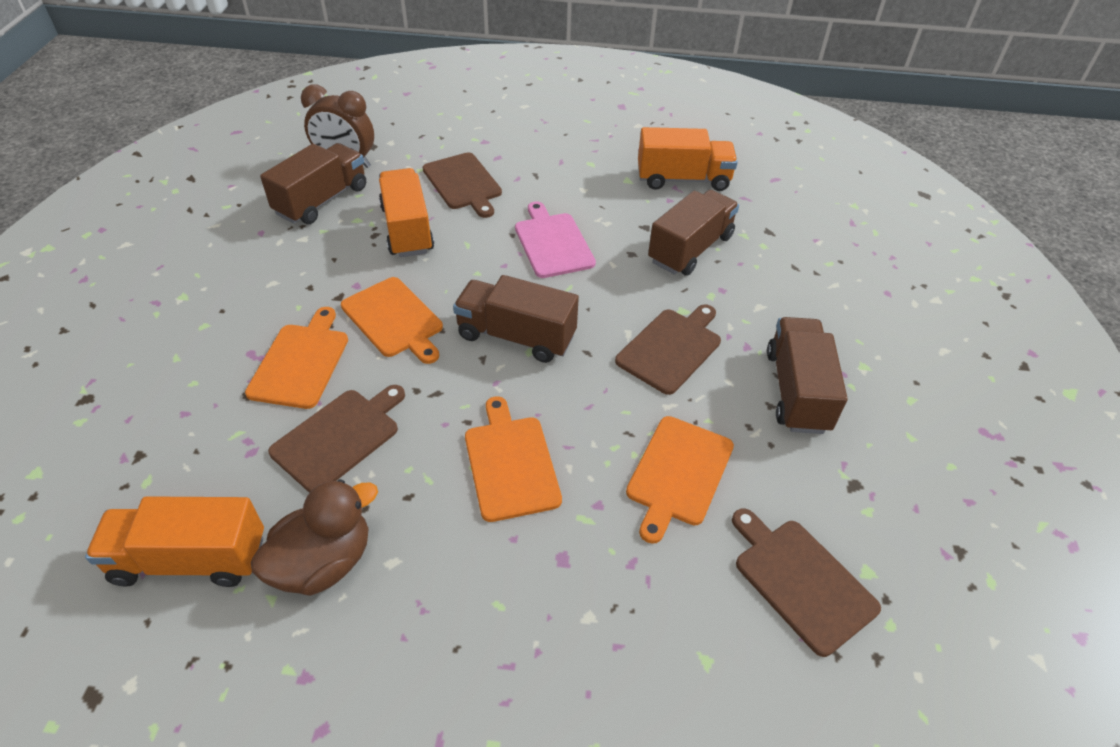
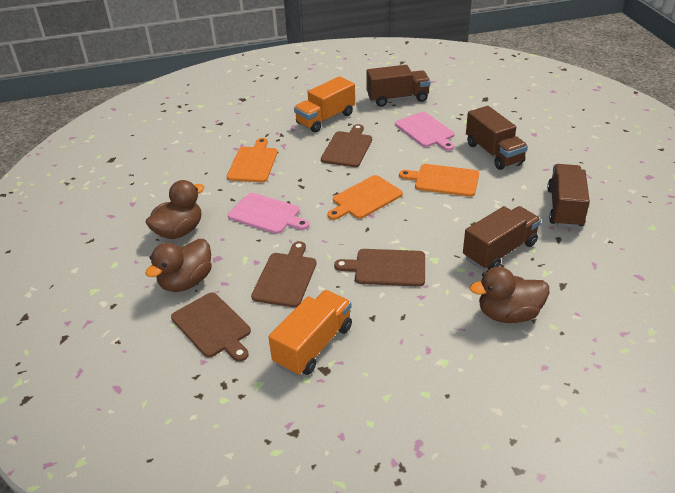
brown clock: 1 -> 0
brown duck: 1 -> 3
orange cutting board: 4 -> 3
orange truck: 3 -> 2
pink cutting board: 1 -> 2

